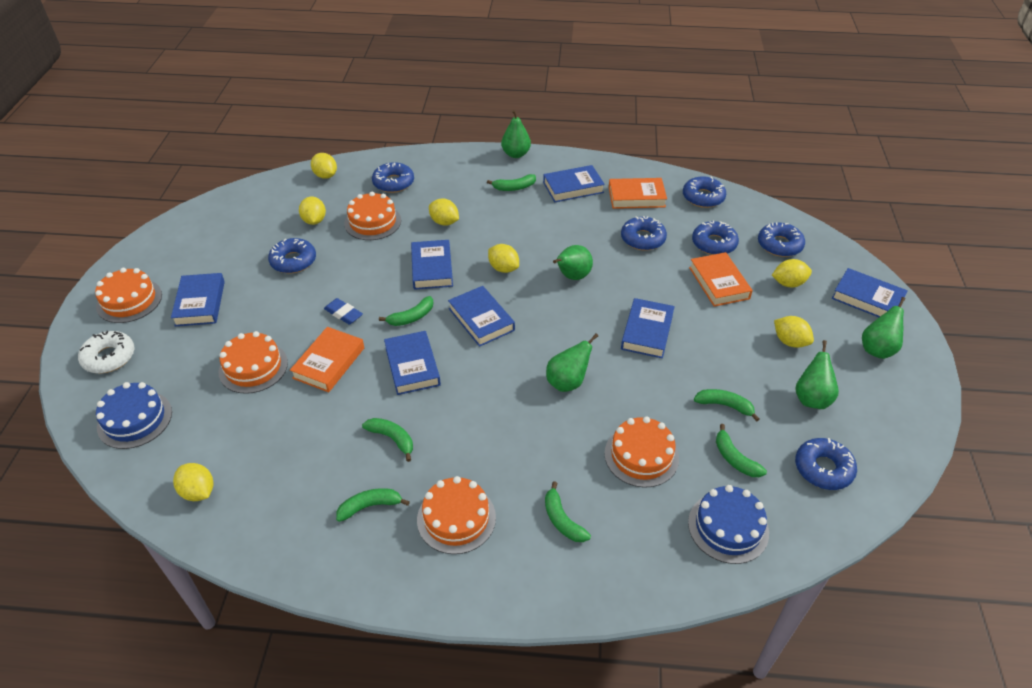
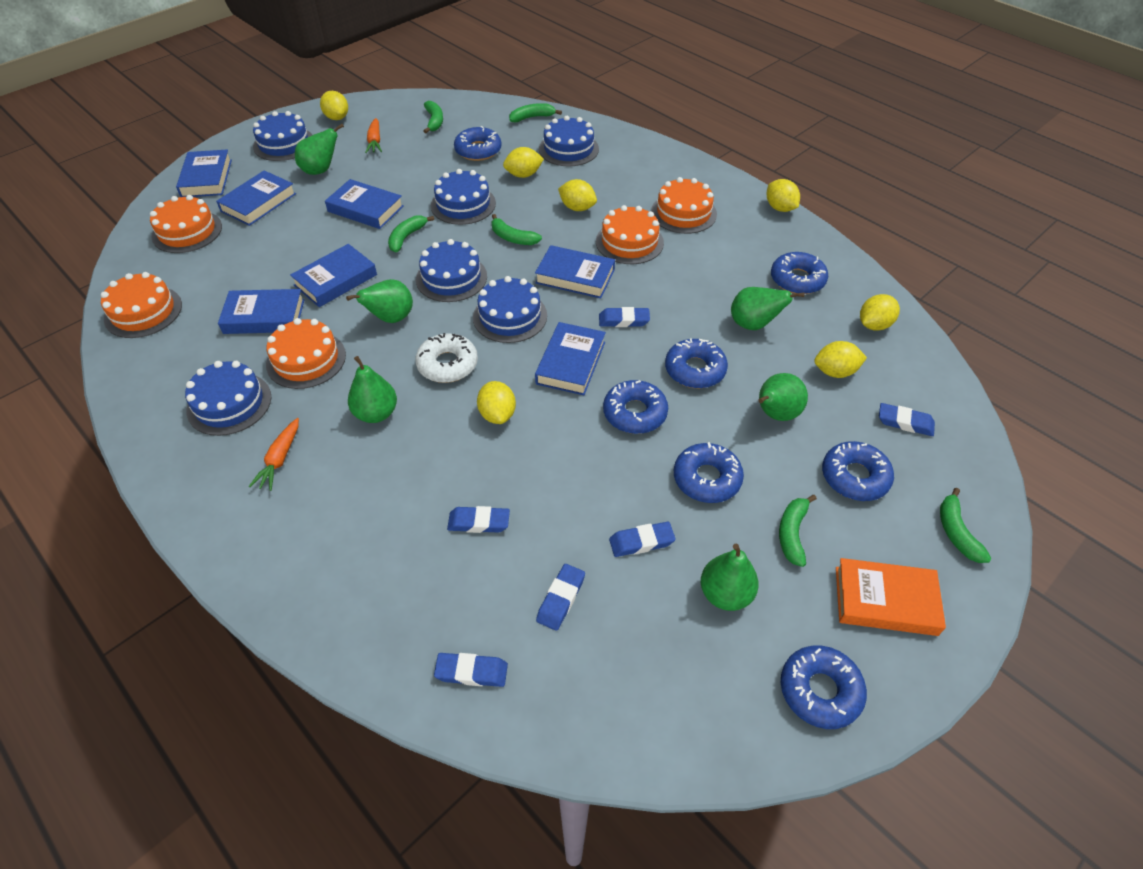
blue cake: 2 -> 6
blue eraser: 1 -> 6
green banana: 7 -> 6
green pear: 5 -> 6
orange book: 3 -> 1
orange carrot: 0 -> 2

